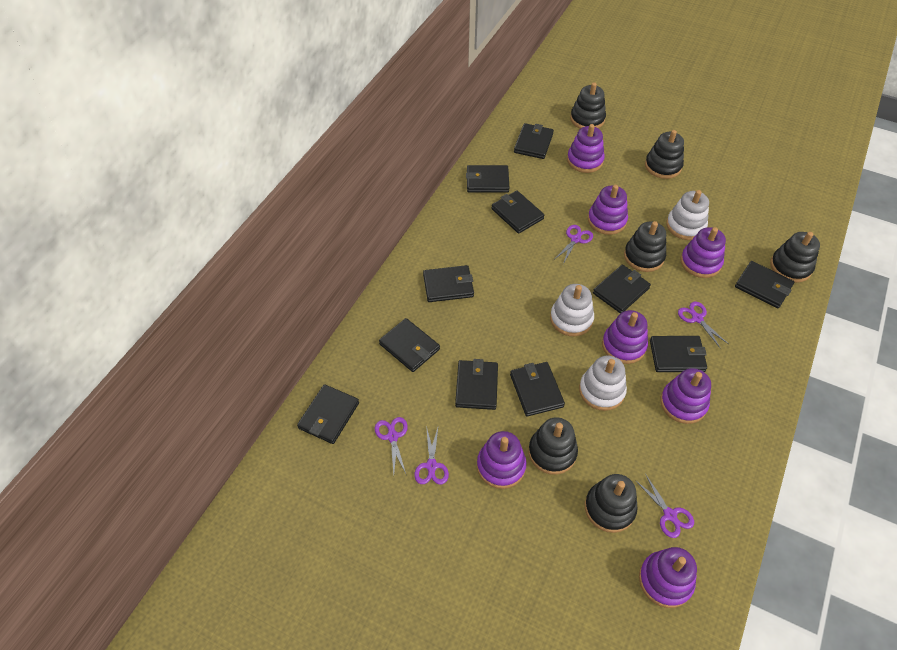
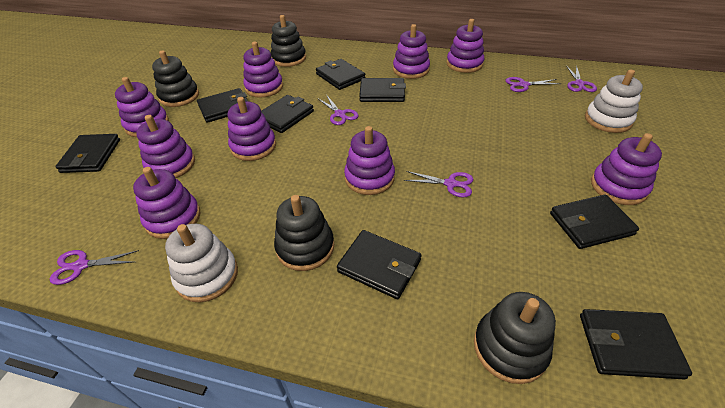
black stacking toy: 6 -> 4
black wallet: 11 -> 8
purple stacking toy: 7 -> 9
white stacking toy: 3 -> 2

